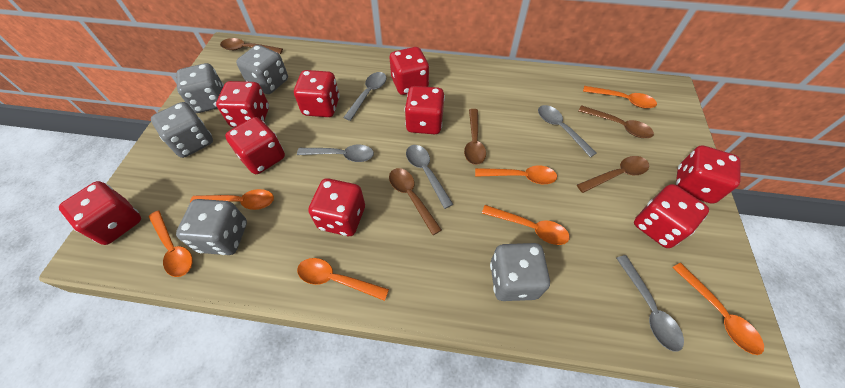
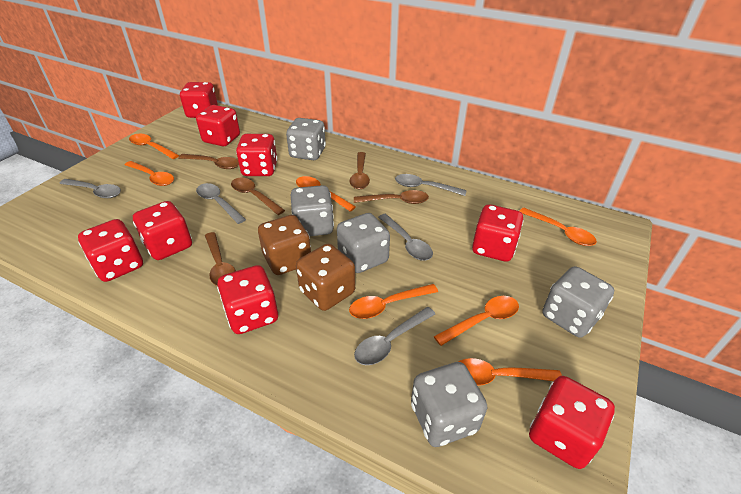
brown dice: 0 -> 2
red dice: 9 -> 8

